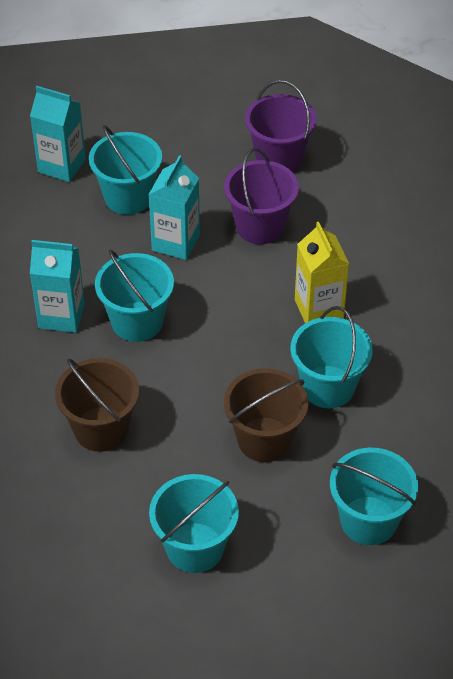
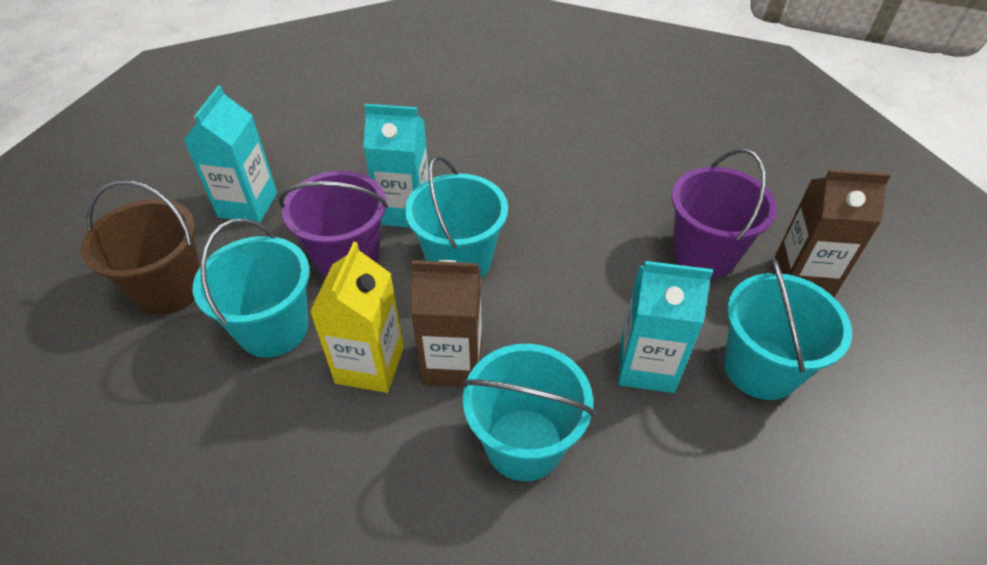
brown bucket: 2 -> 1
brown carton: 0 -> 2
turquoise bucket: 5 -> 4

